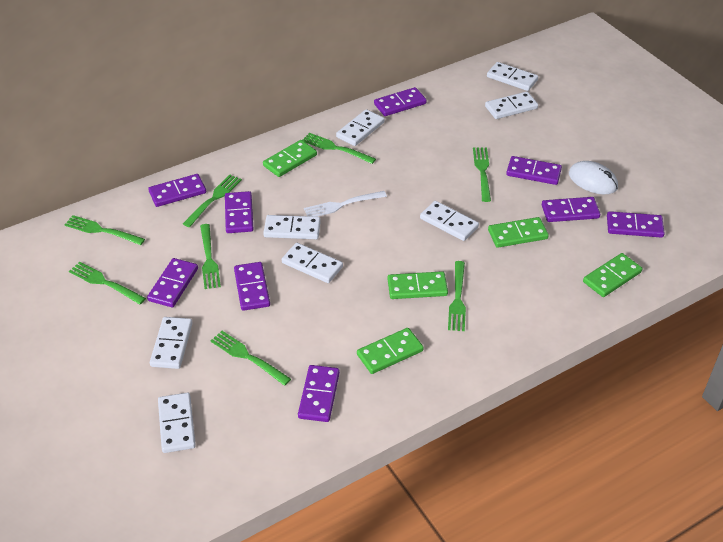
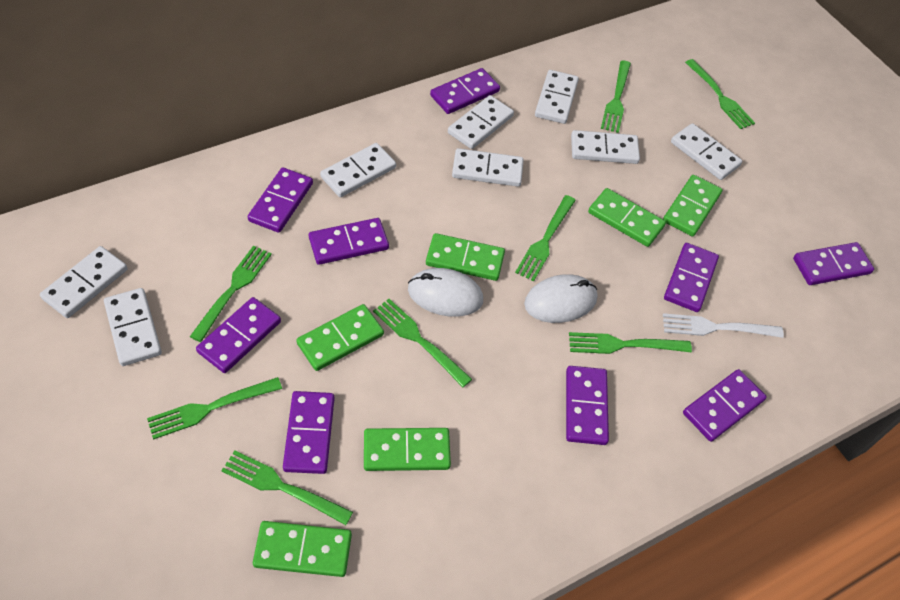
green domino: 5 -> 6
white mouse: 1 -> 2

